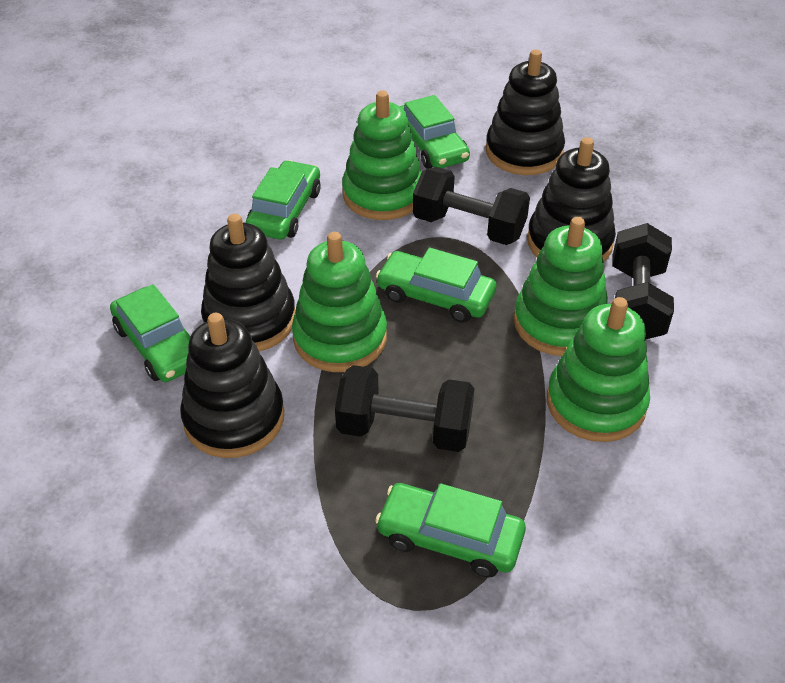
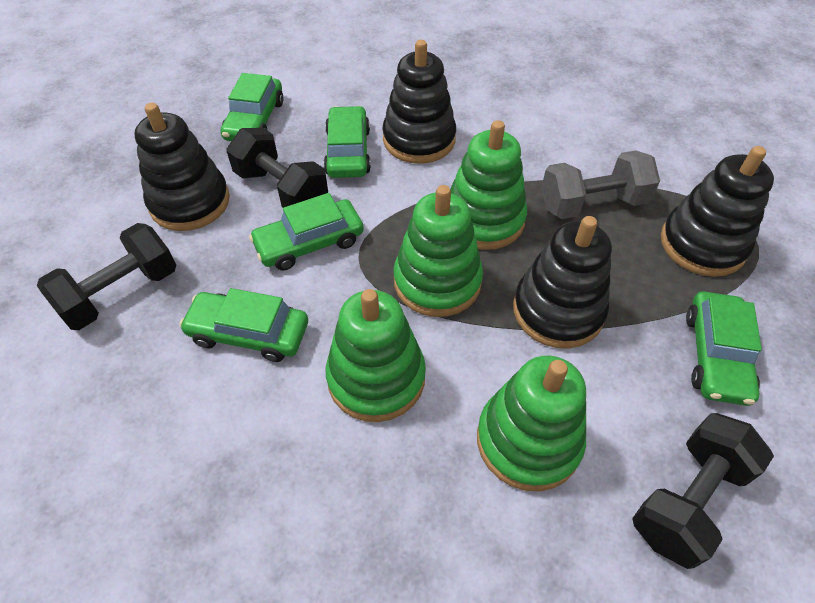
grey dumbbell: 0 -> 1

